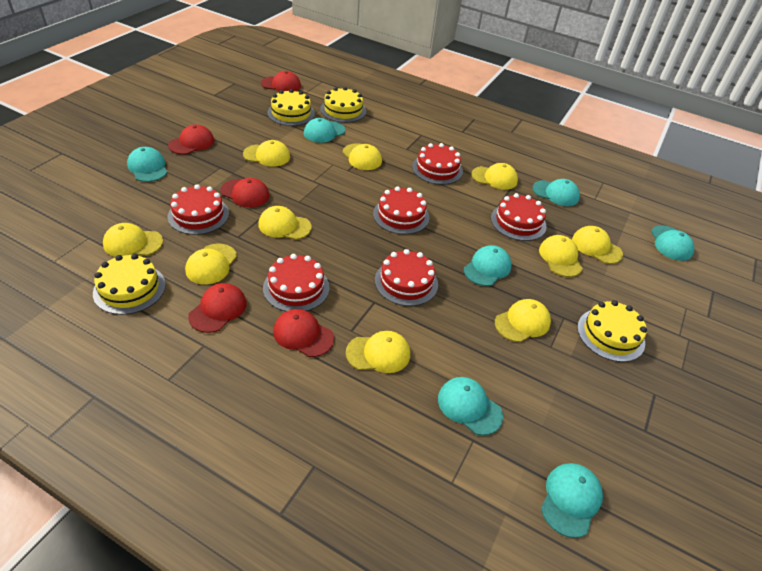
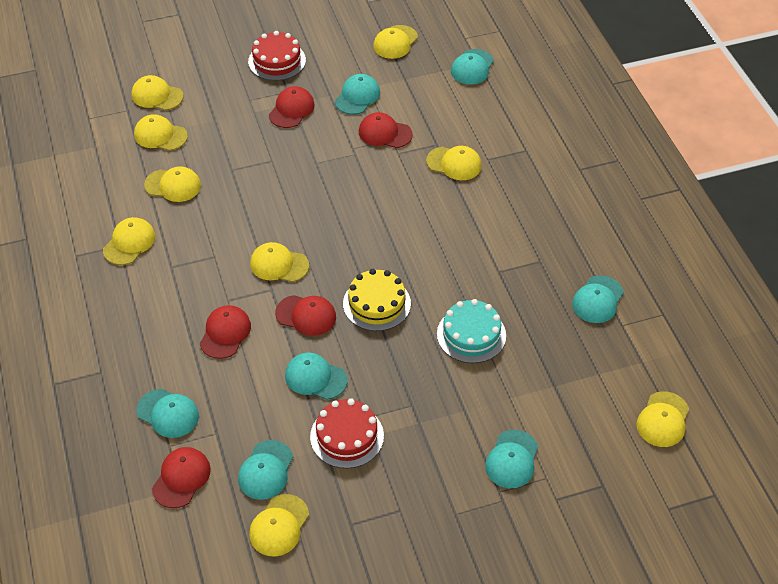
red cake: 6 -> 2
turquoise cake: 0 -> 1
yellow cake: 4 -> 1
yellow cap: 10 -> 9

